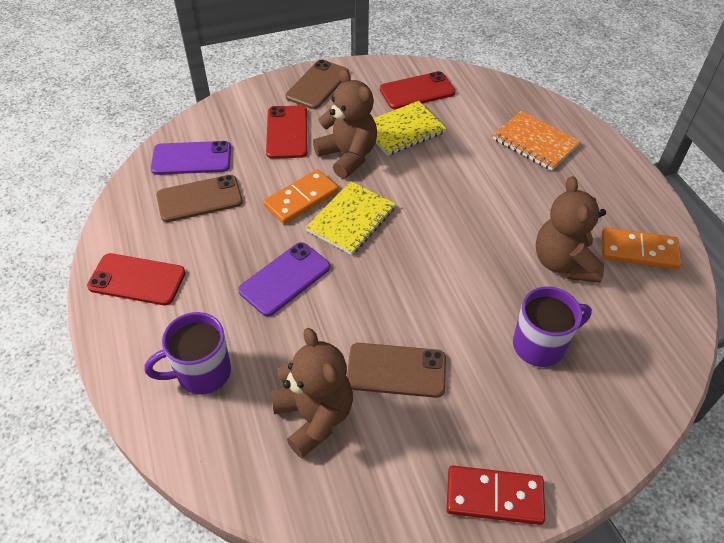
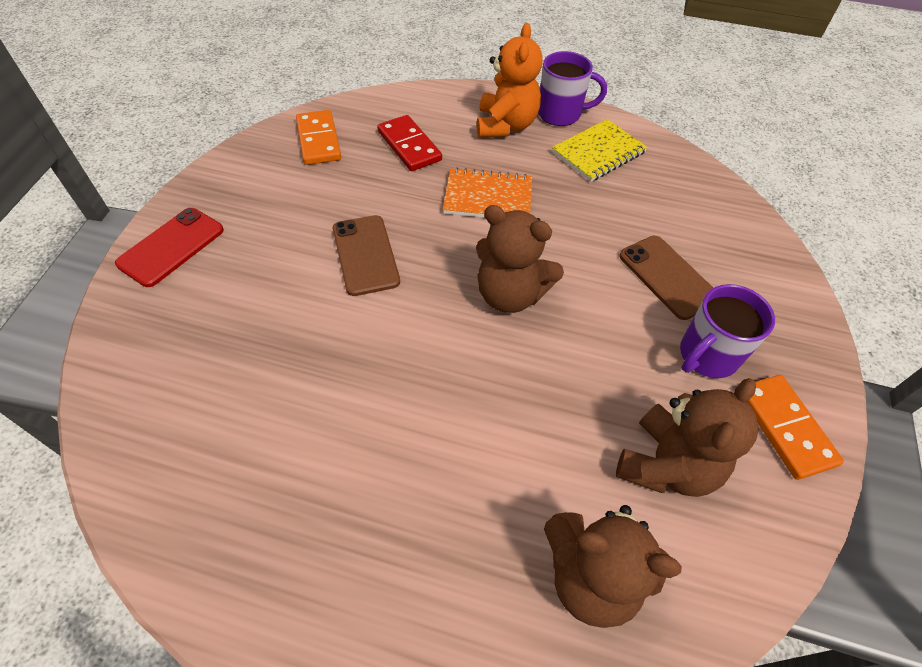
brown phone: 3 -> 2
orange teddy bear: 0 -> 1
purple phone: 2 -> 0
red phone: 3 -> 1
yellow notebook: 2 -> 1

